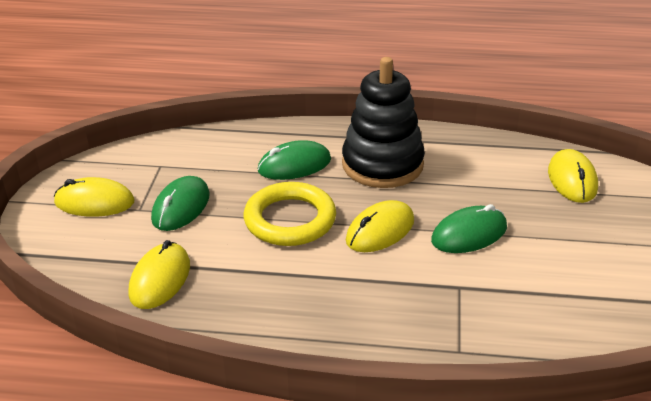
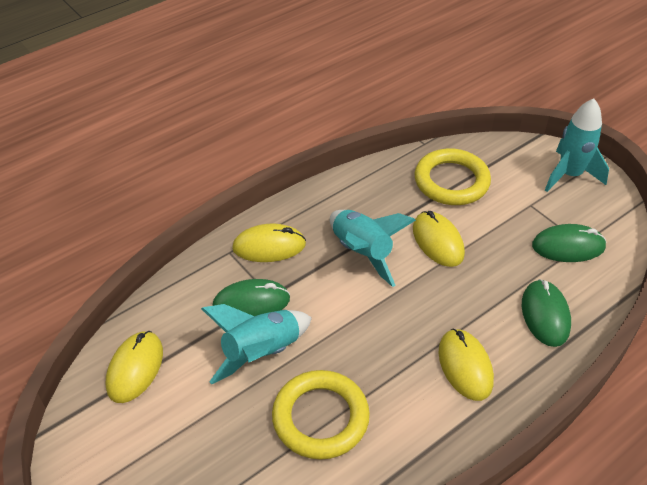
black stacking toy: 1 -> 0
turquoise rocket: 0 -> 3
yellow ring: 1 -> 2

